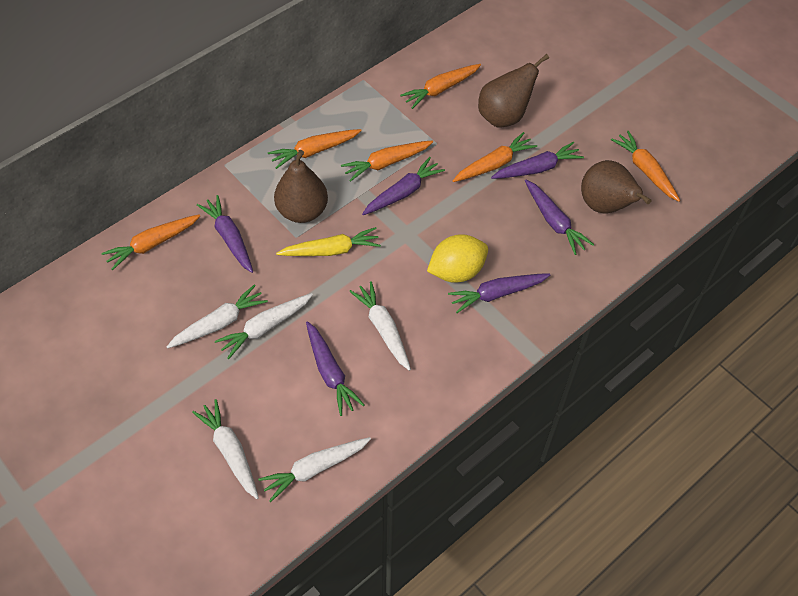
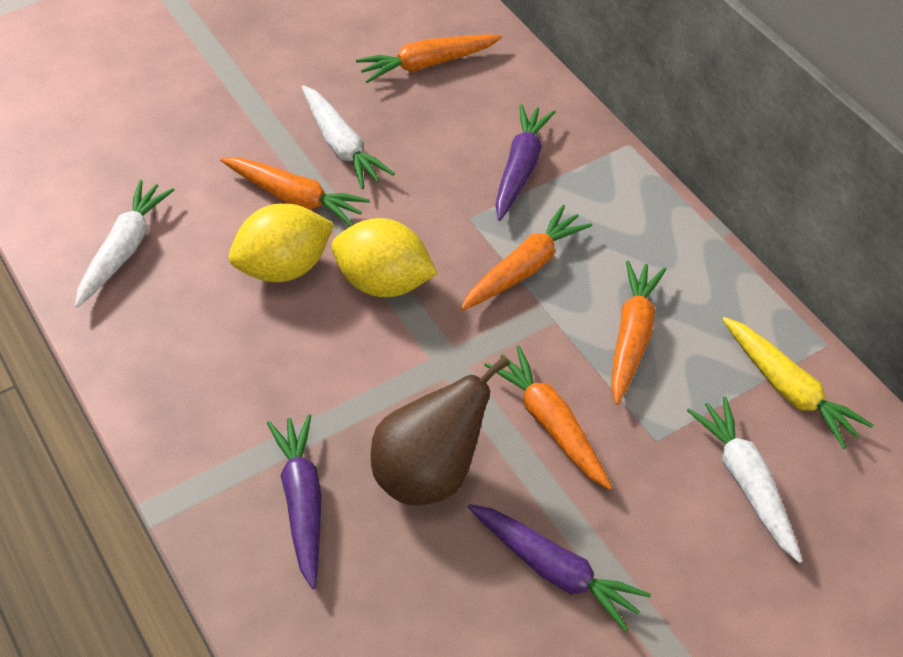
brown pear: 3 -> 1
orange carrot: 6 -> 5
purple carrot: 6 -> 3
white carrot: 5 -> 3
yellow lemon: 1 -> 2

